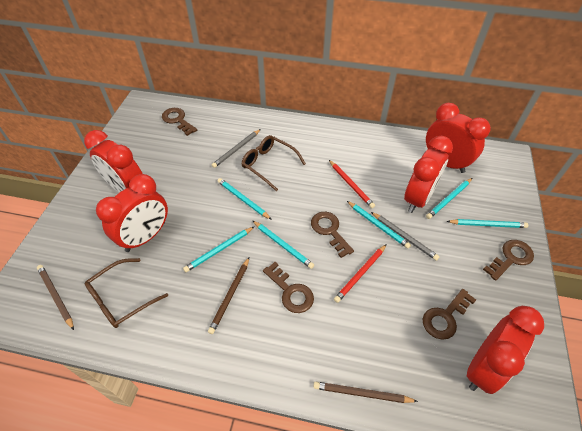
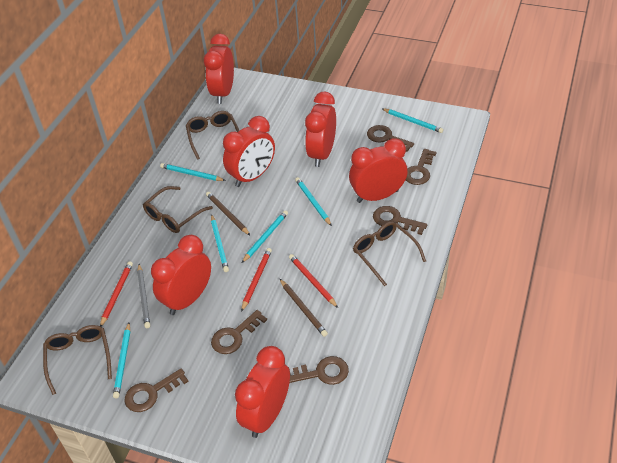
brown glasses: 2 -> 4
brown key: 5 -> 6
brown pencil: 3 -> 2
grey pencil: 2 -> 1
red clock: 5 -> 6
red pencil: 2 -> 3

